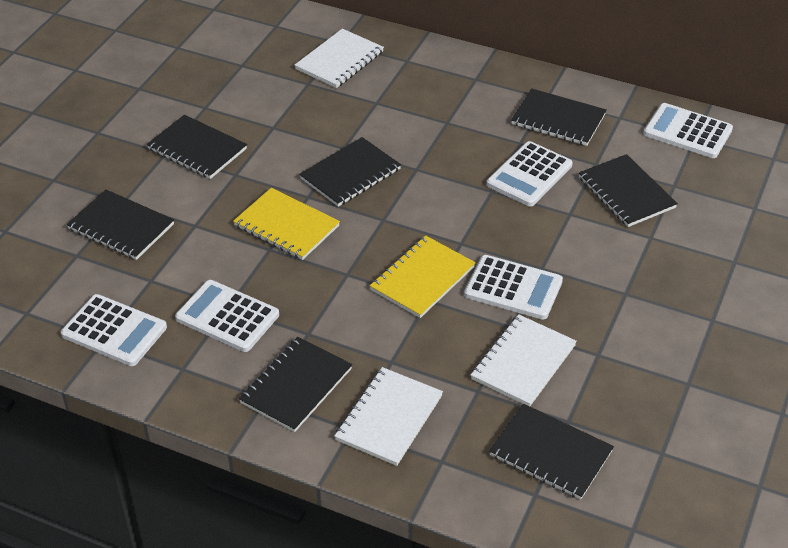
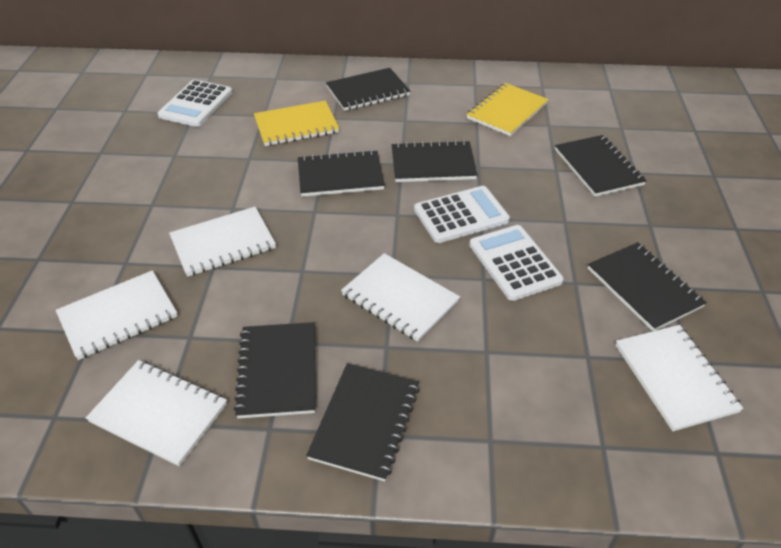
white calculator: 5 -> 3
white notebook: 3 -> 5

